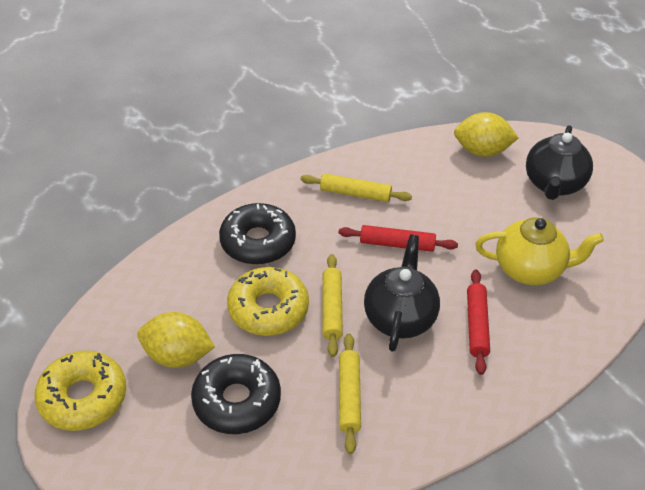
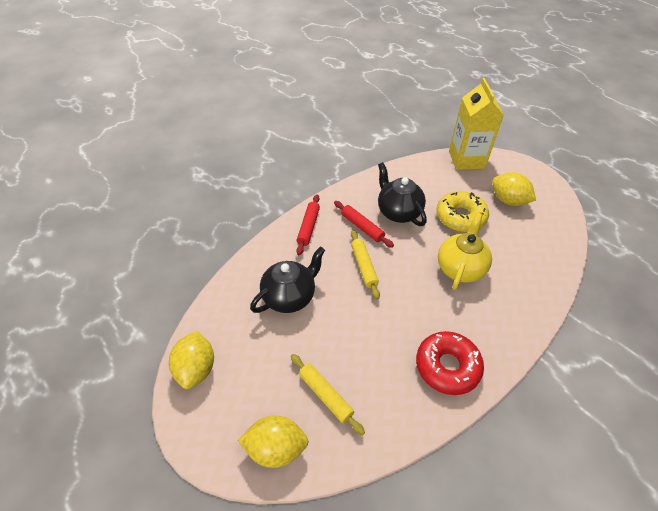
black donut: 2 -> 0
red donut: 0 -> 1
yellow carton: 0 -> 1
yellow donut: 2 -> 1
yellow lemon: 2 -> 3
yellow rolling pin: 3 -> 2

